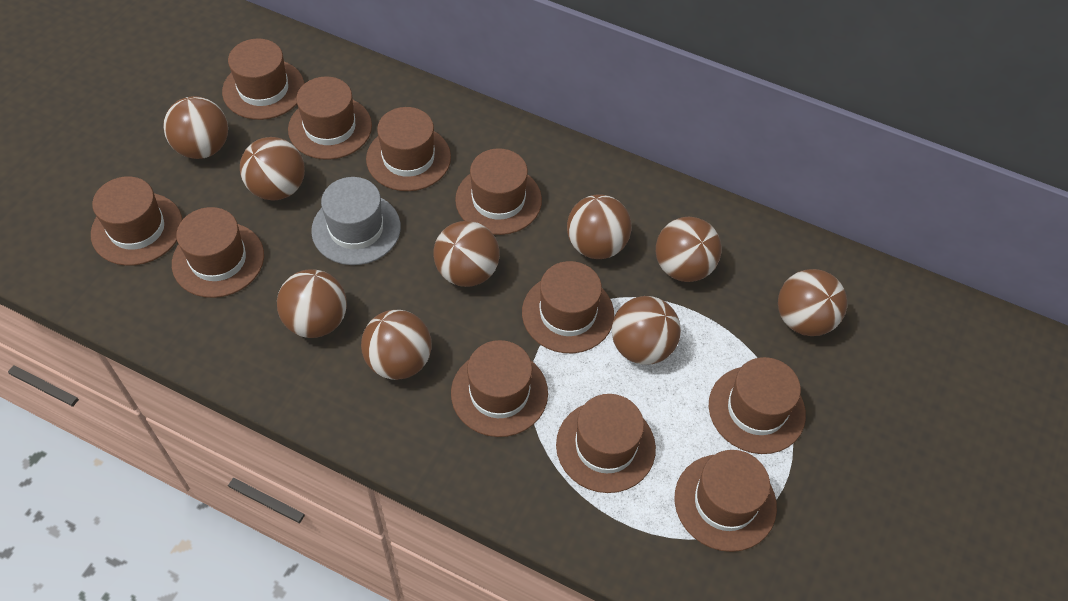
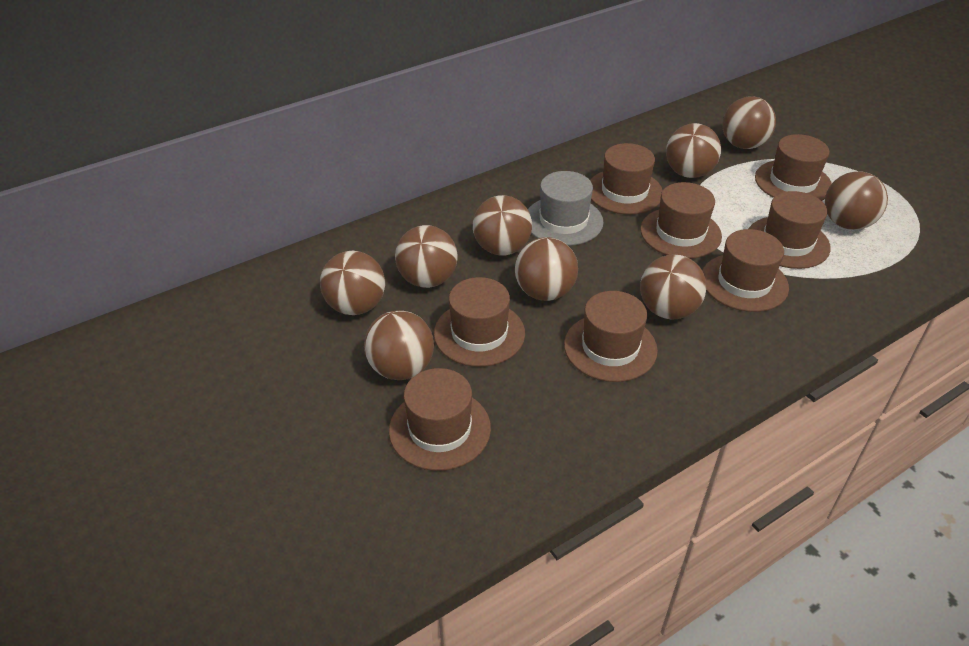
brown hat: 11 -> 8

